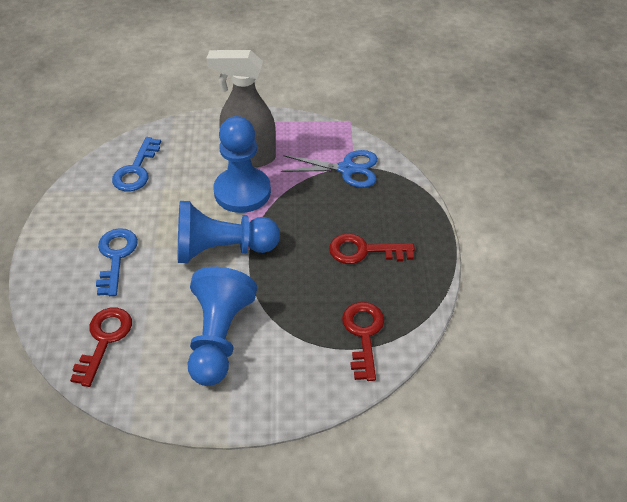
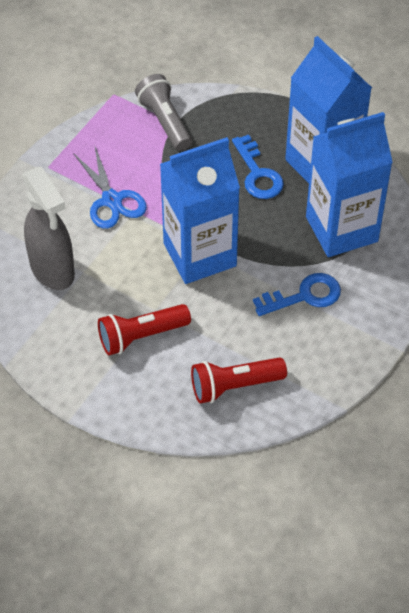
blue carton: 0 -> 3
blue pawn: 3 -> 0
grey flashlight: 0 -> 1
red flashlight: 0 -> 2
red key: 3 -> 0

